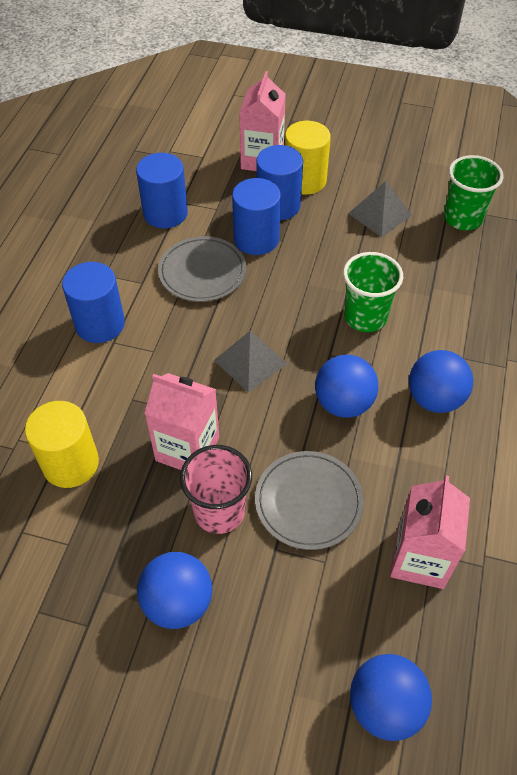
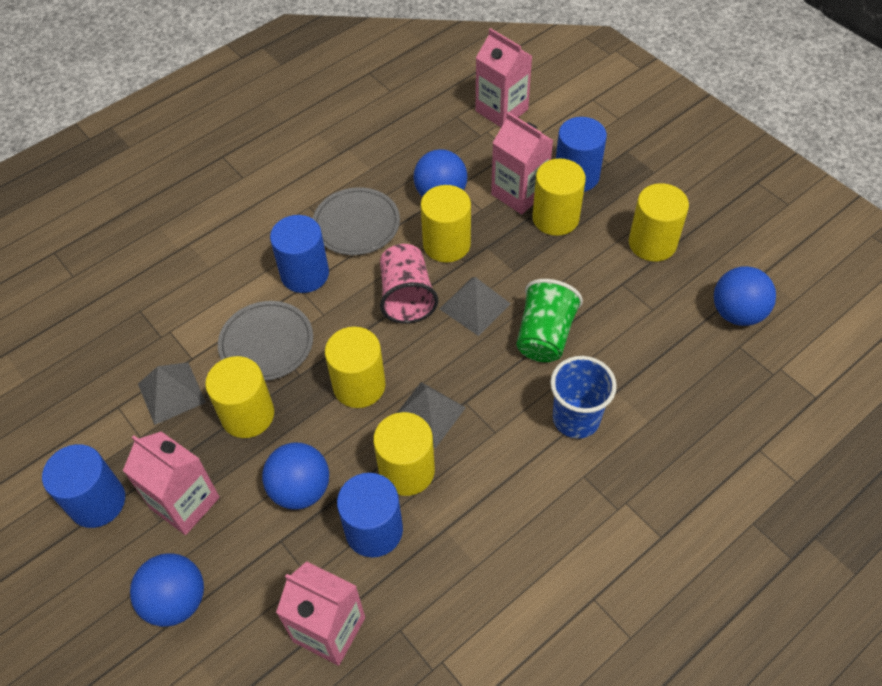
blue cup: 0 -> 1
green cup: 2 -> 1
grey pyramid: 2 -> 3
pink carton: 3 -> 4
yellow cylinder: 2 -> 6

